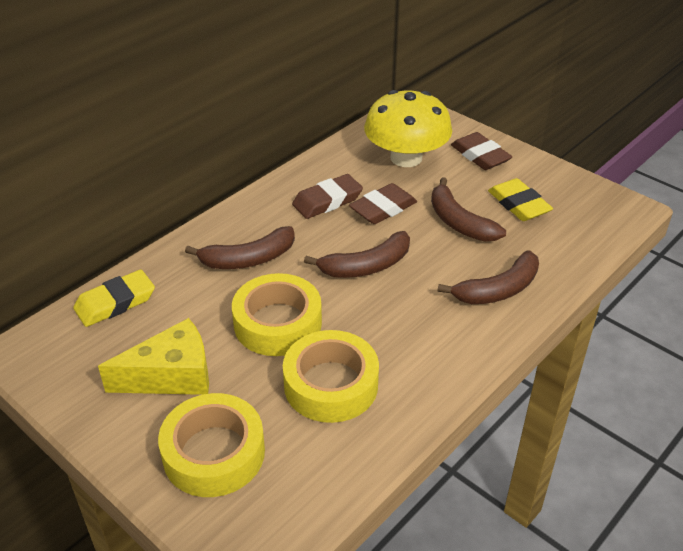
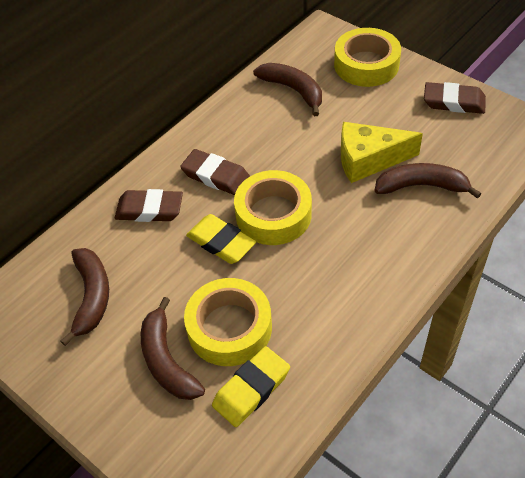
yellow mushroom: 1 -> 0

